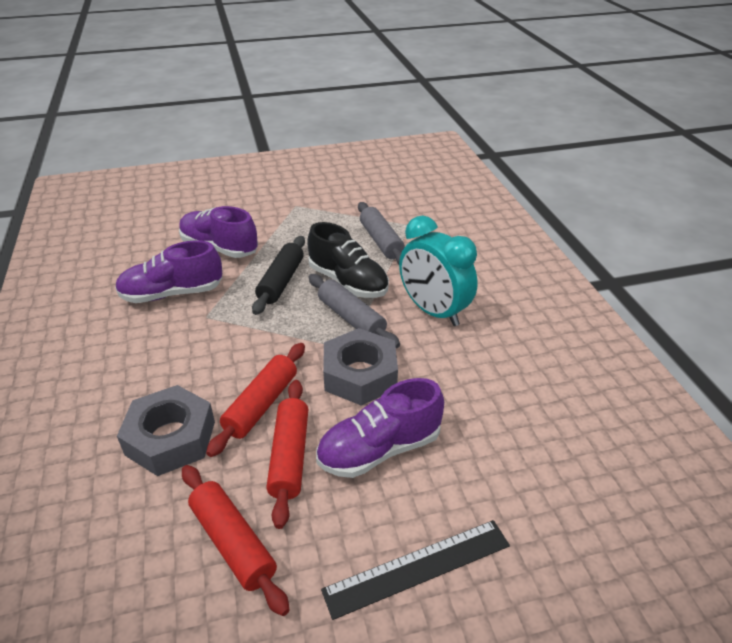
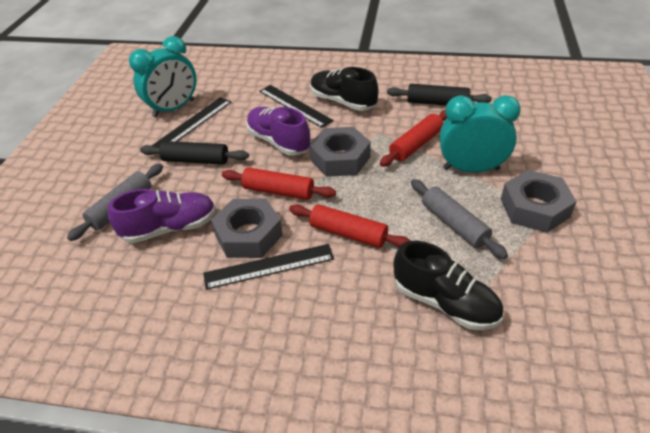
black rolling pin: 1 -> 2
black ruler: 1 -> 3
black shoe: 1 -> 2
grey nut: 2 -> 3
purple shoe: 3 -> 2
turquoise clock: 1 -> 2

